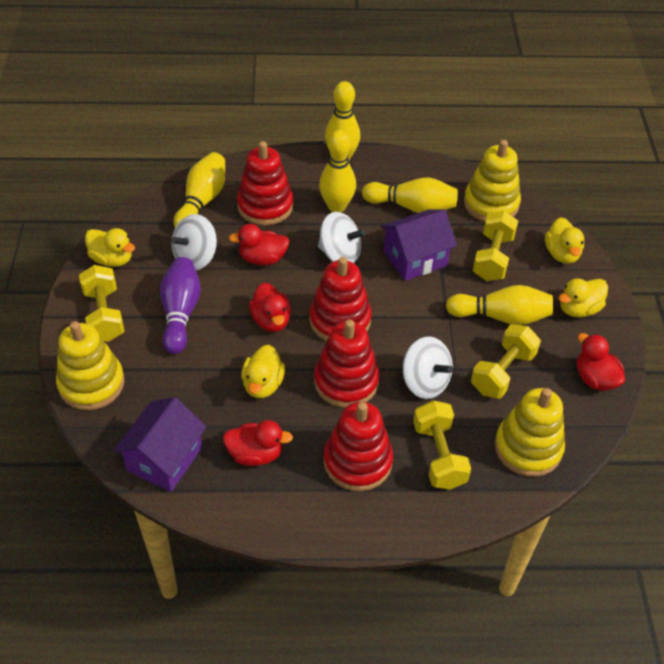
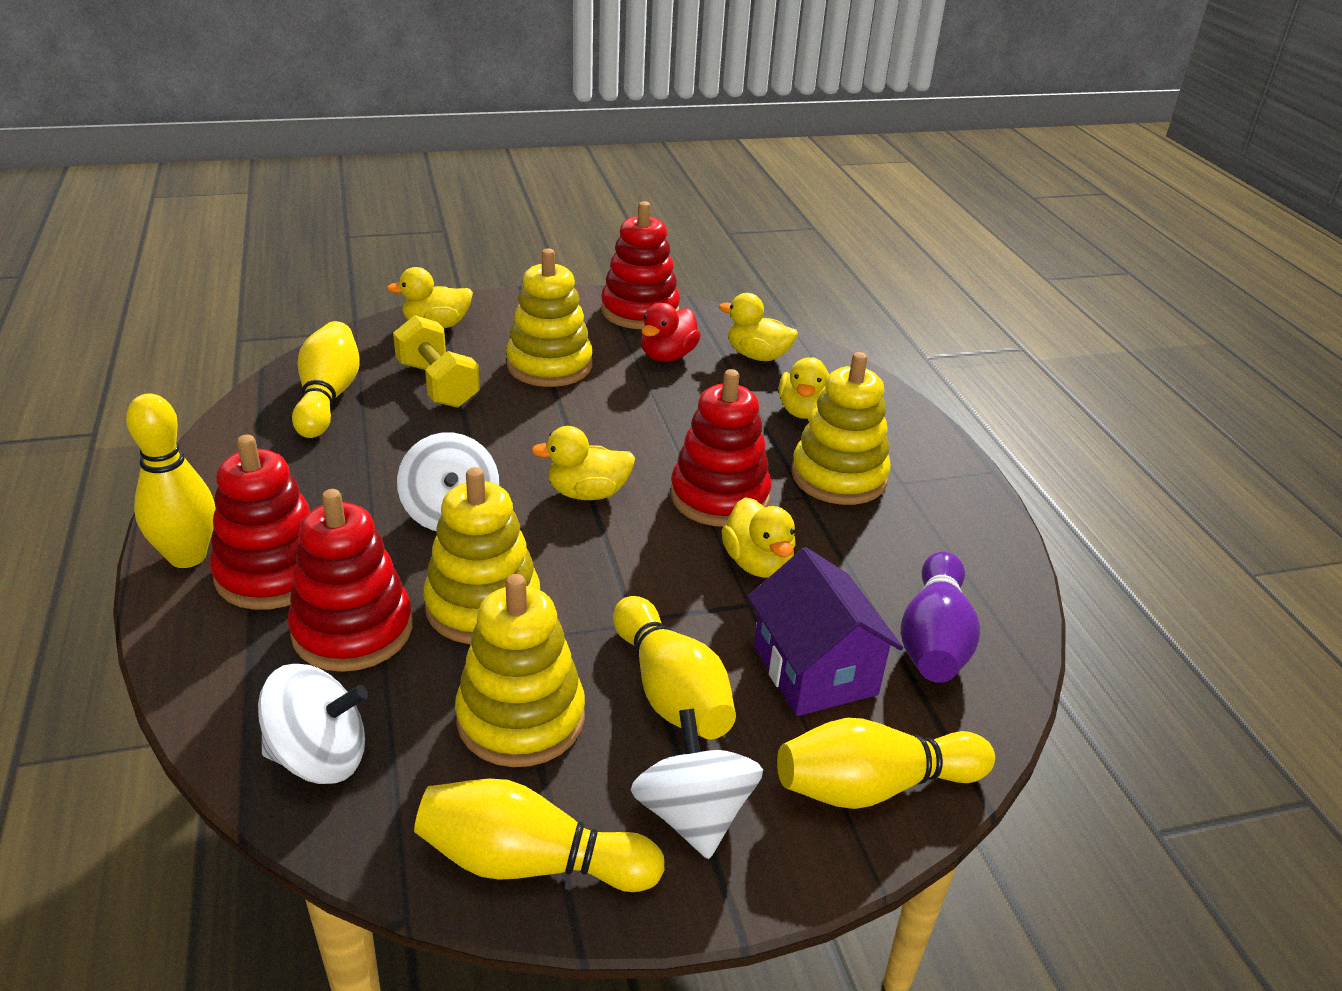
purple house: 2 -> 1
red duck: 4 -> 1
yellow duck: 4 -> 5
yellow dumbbell: 4 -> 1
yellow stacking toy: 3 -> 4

